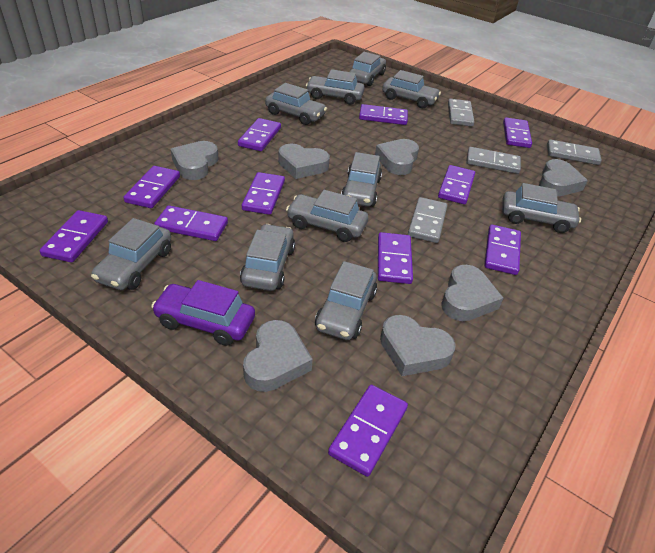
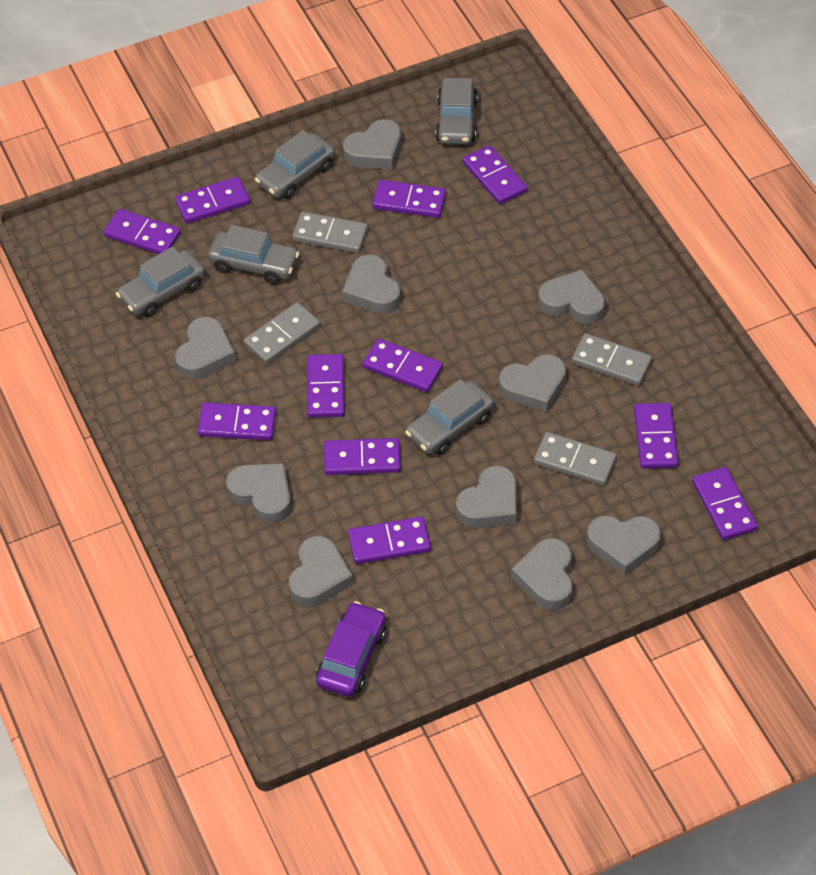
grey car: 10 -> 5
grey heart: 7 -> 10

